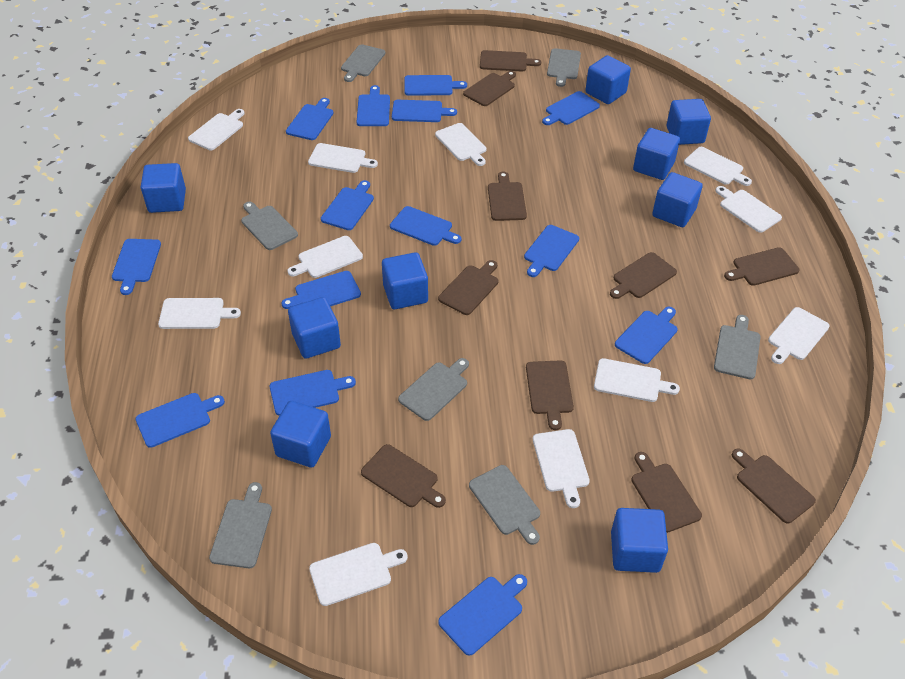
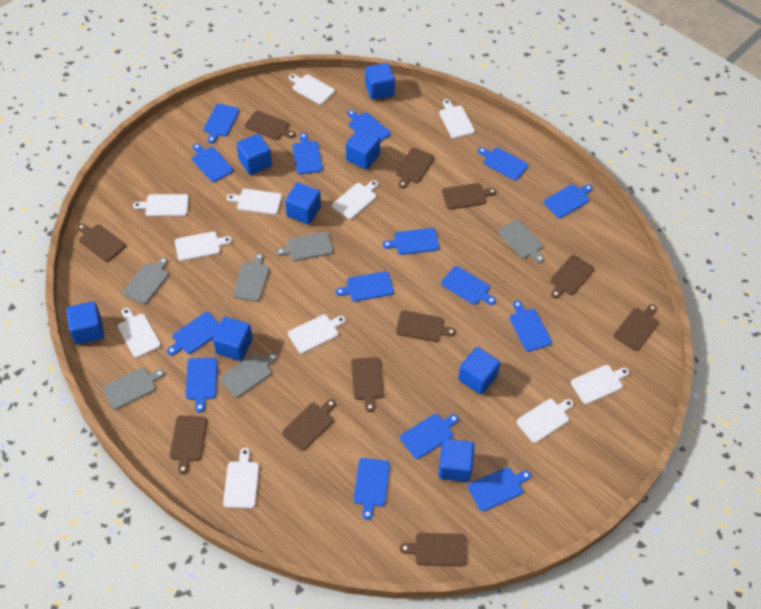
blue cube: 9 -> 8
blue cutting board: 14 -> 15
brown cutting board: 10 -> 11
grey cutting board: 7 -> 6

